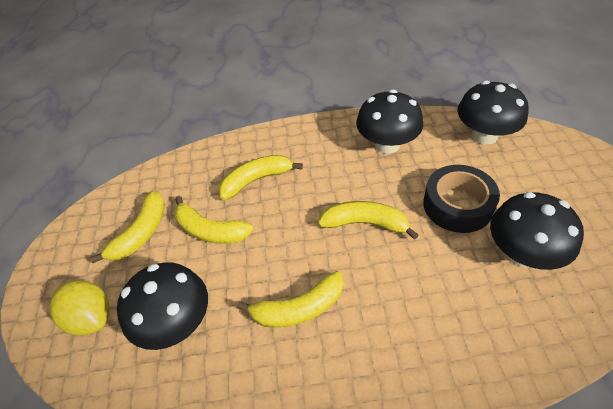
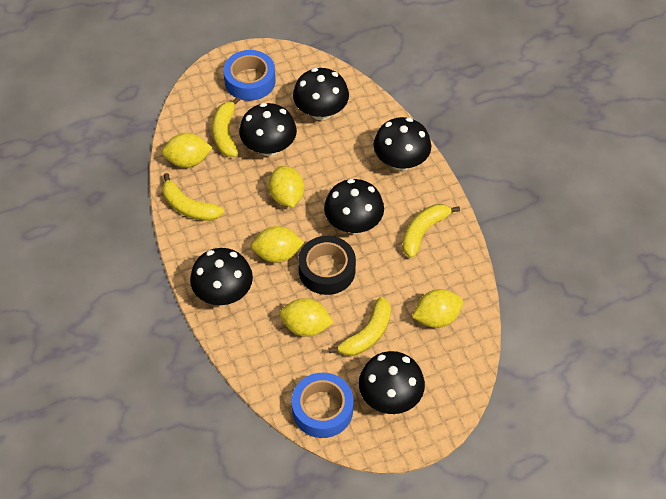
black mushroom: 4 -> 6
blue tape: 0 -> 2
yellow banana: 5 -> 4
yellow lemon: 1 -> 5

